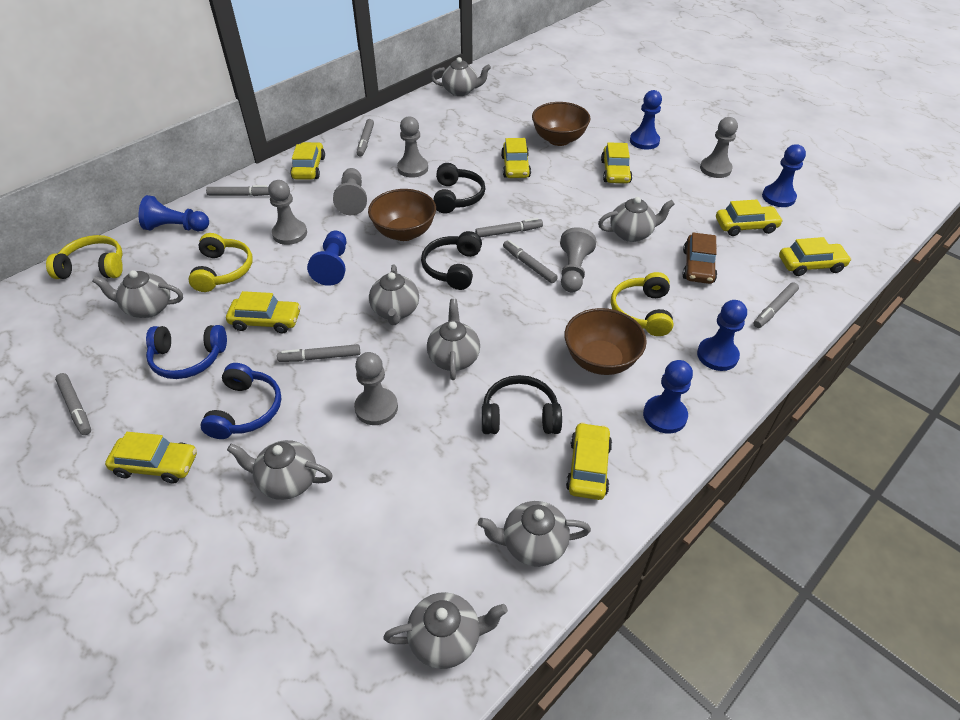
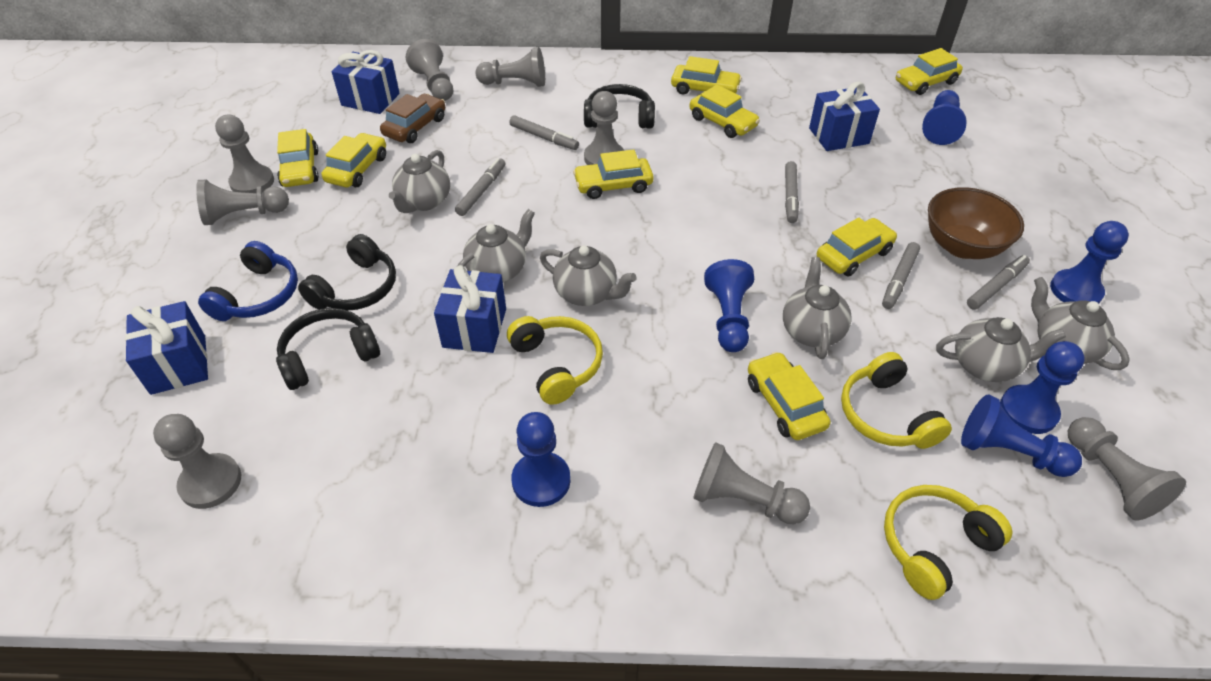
blue gift: 0 -> 4
blue headphones: 2 -> 1
brown bowl: 3 -> 1
grey marker: 7 -> 5
grey pawn: 6 -> 8
grey teapot: 8 -> 6

